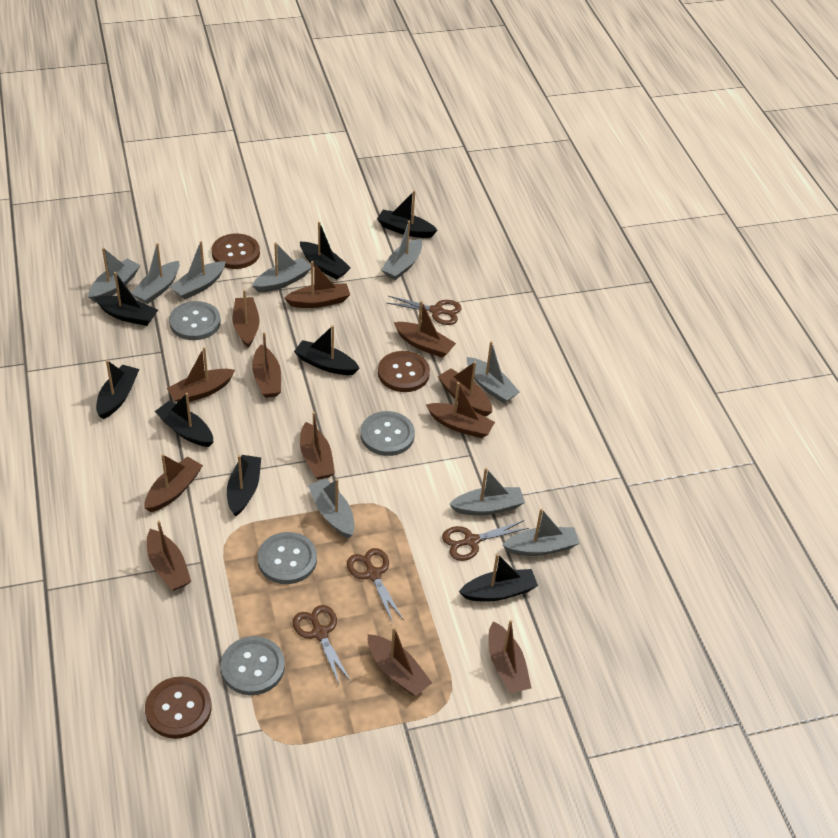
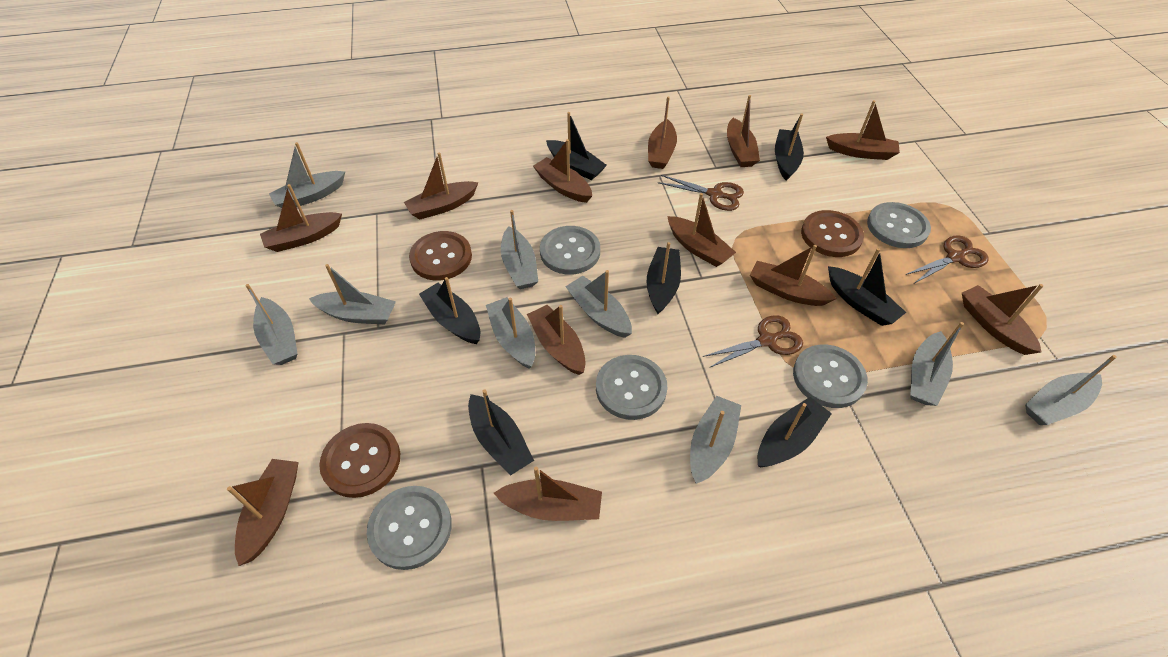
black boat: 8 -> 7
brown scissors: 4 -> 3
grey button: 4 -> 5

